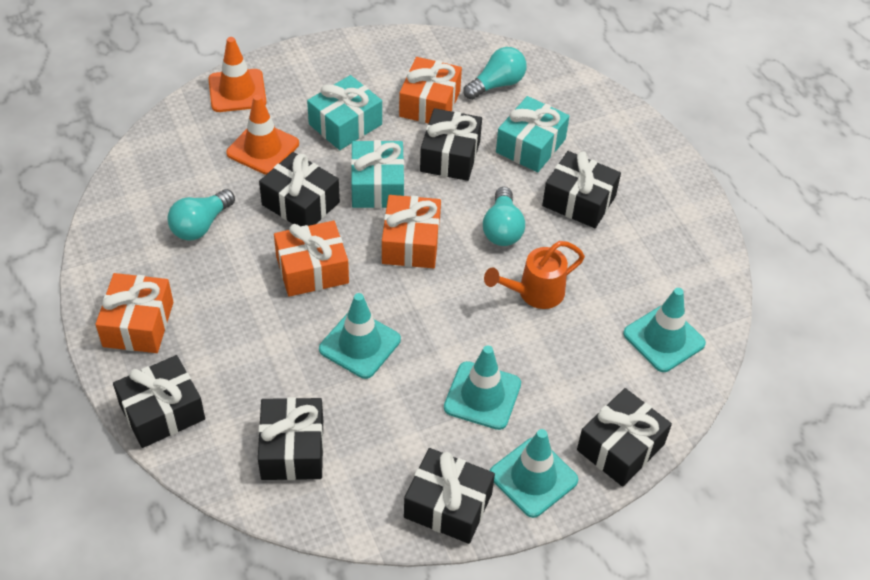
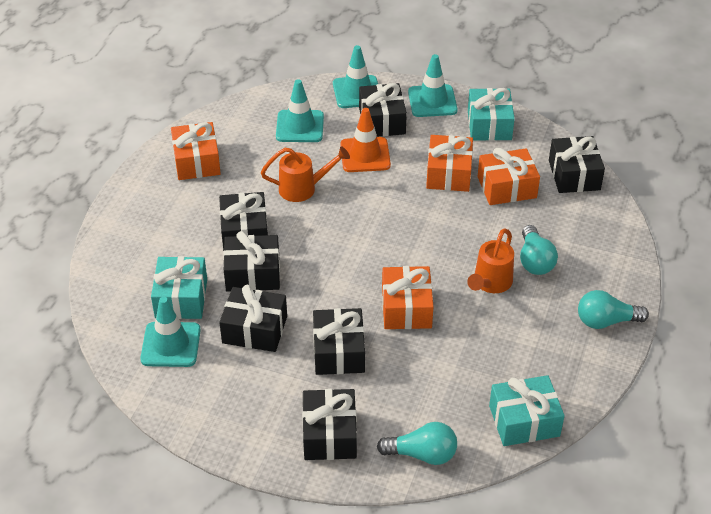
orange traffic cone: 2 -> 1
orange watering can: 1 -> 2

